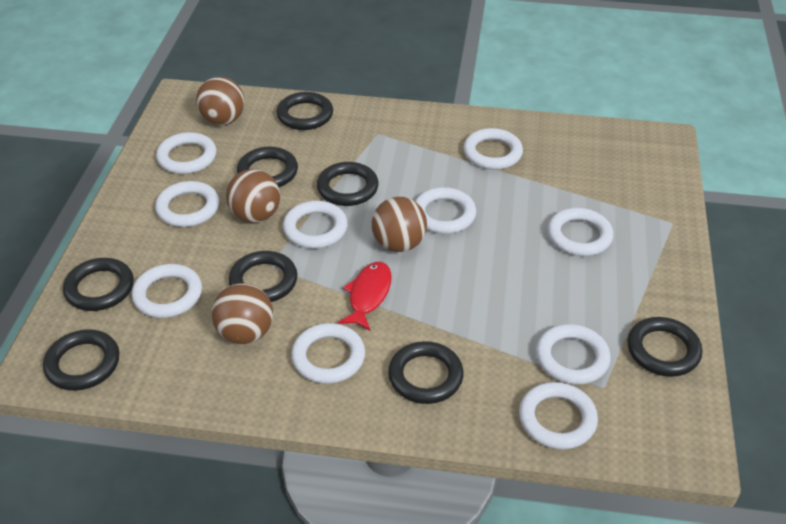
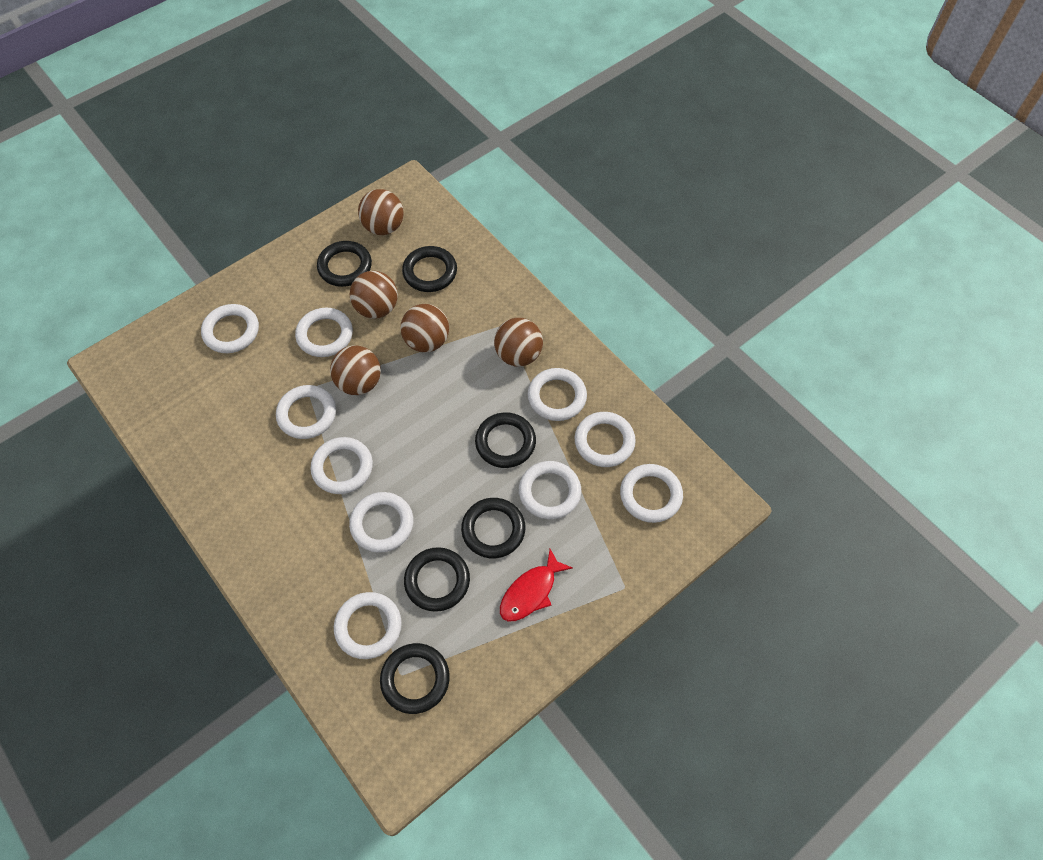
black ring: 8 -> 6
brown ball: 4 -> 5

